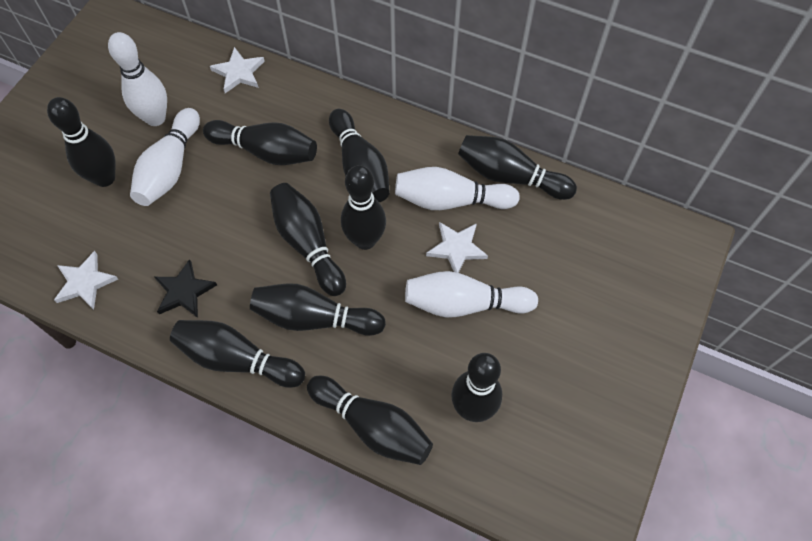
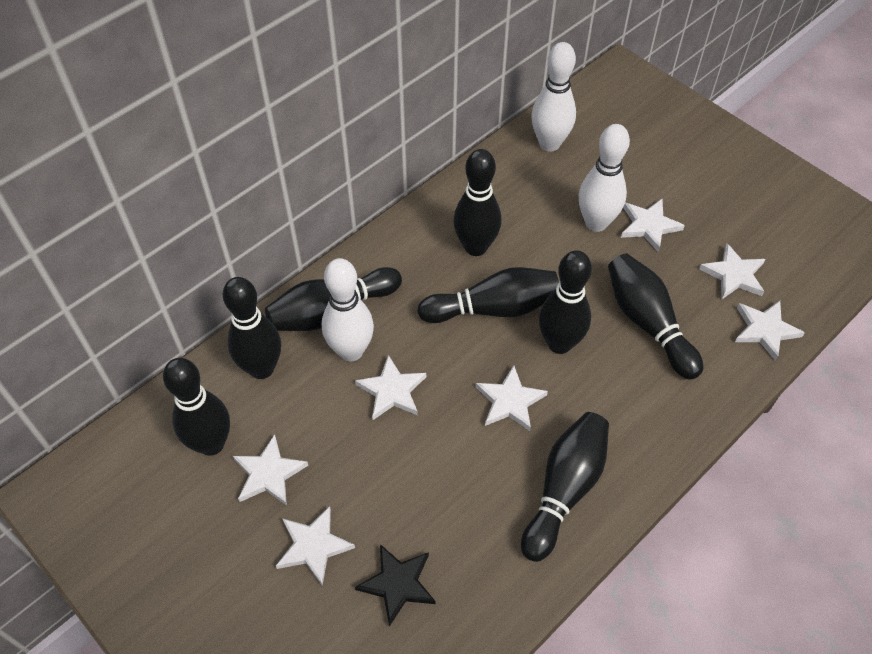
black bowling pin: 10 -> 8
white bowling pin: 4 -> 3
white star: 3 -> 7

